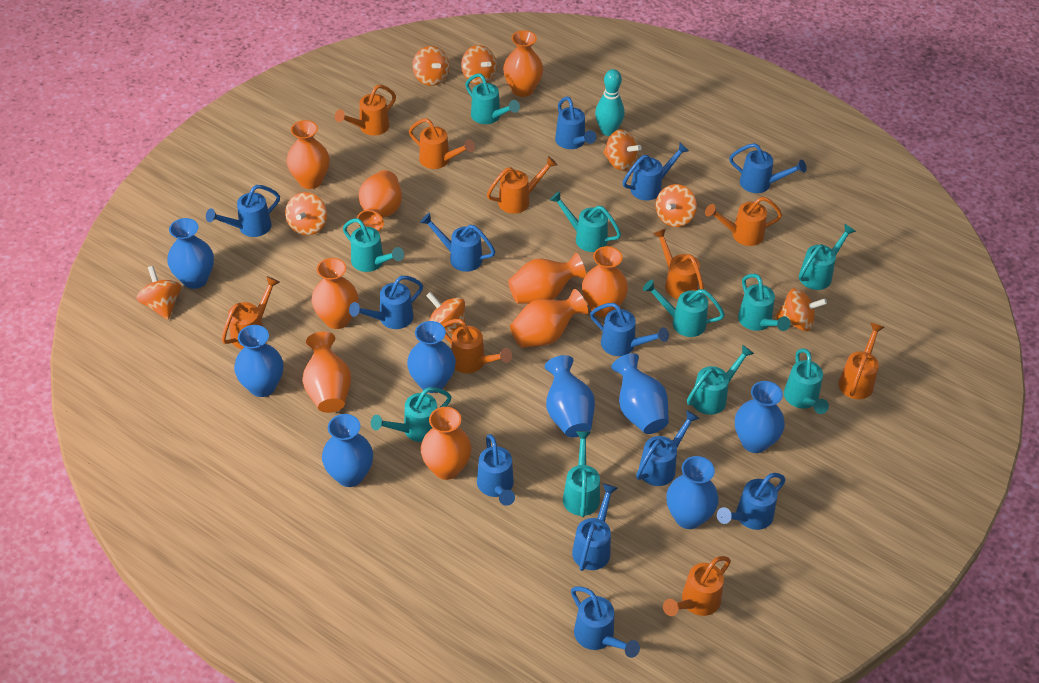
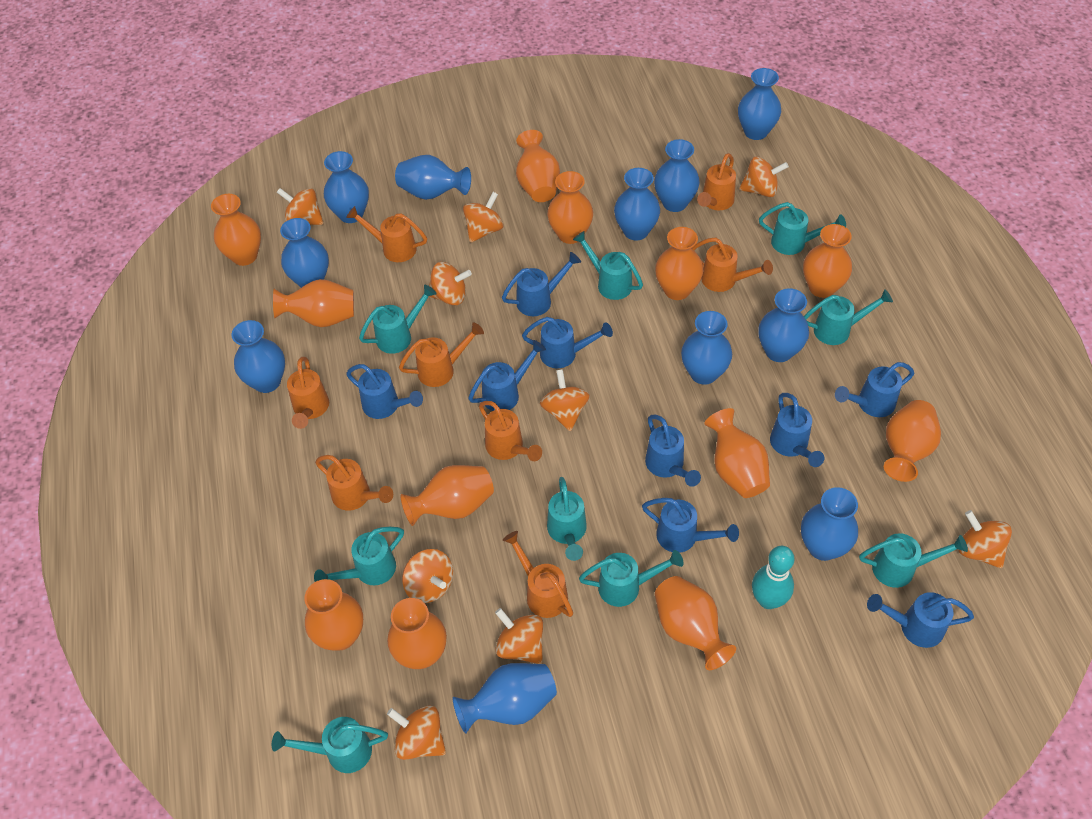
blue vase: 8 -> 11
blue watering can: 12 -> 9
orange spinning top: 8 -> 9
orange vase: 9 -> 12
orange watering can: 9 -> 8
turquoise watering can: 10 -> 9

